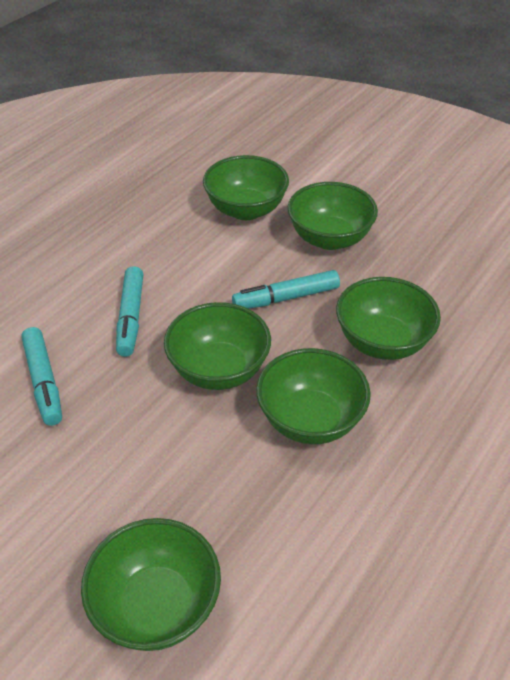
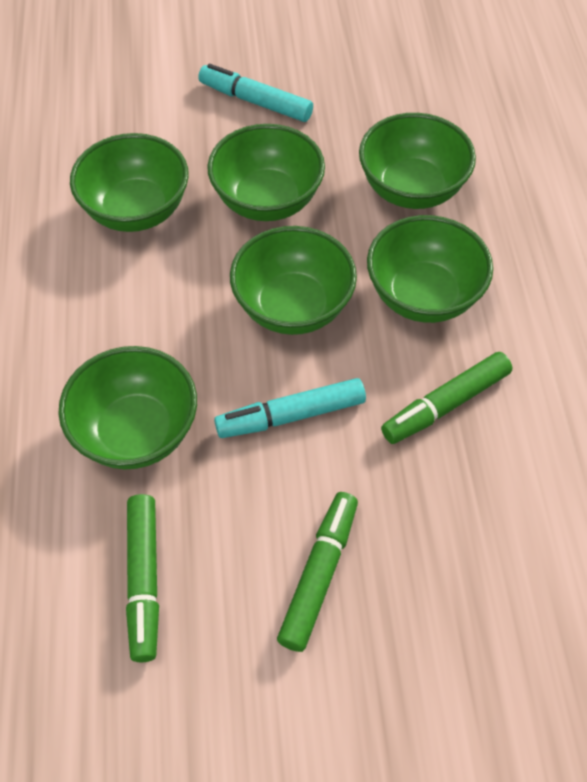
green marker: 0 -> 3
turquoise marker: 3 -> 2

